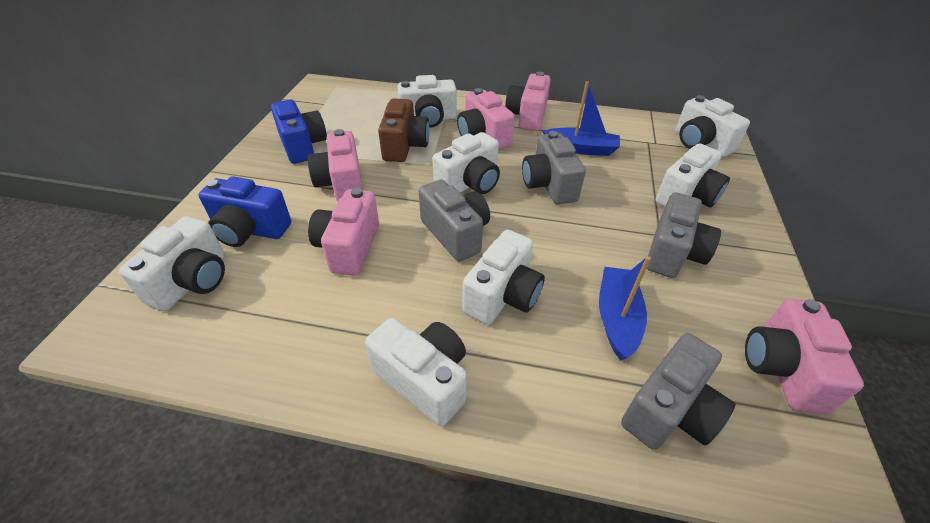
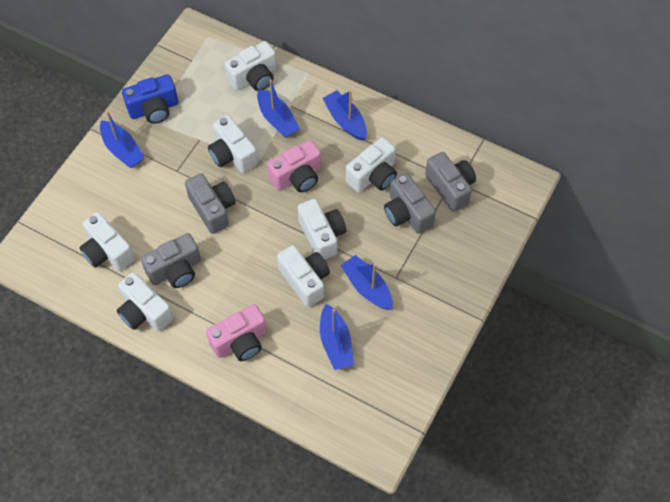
blue boat: 2 -> 5
blue camera: 2 -> 1
brown camera: 1 -> 0
pink camera: 5 -> 2

